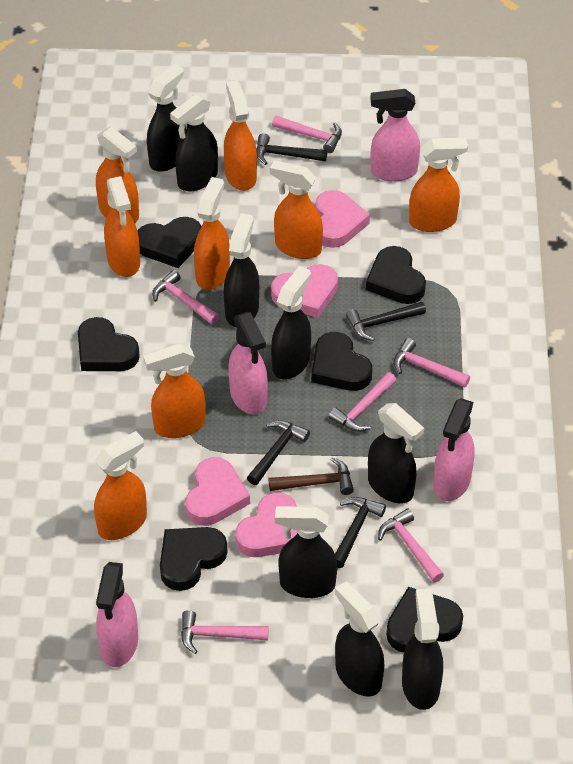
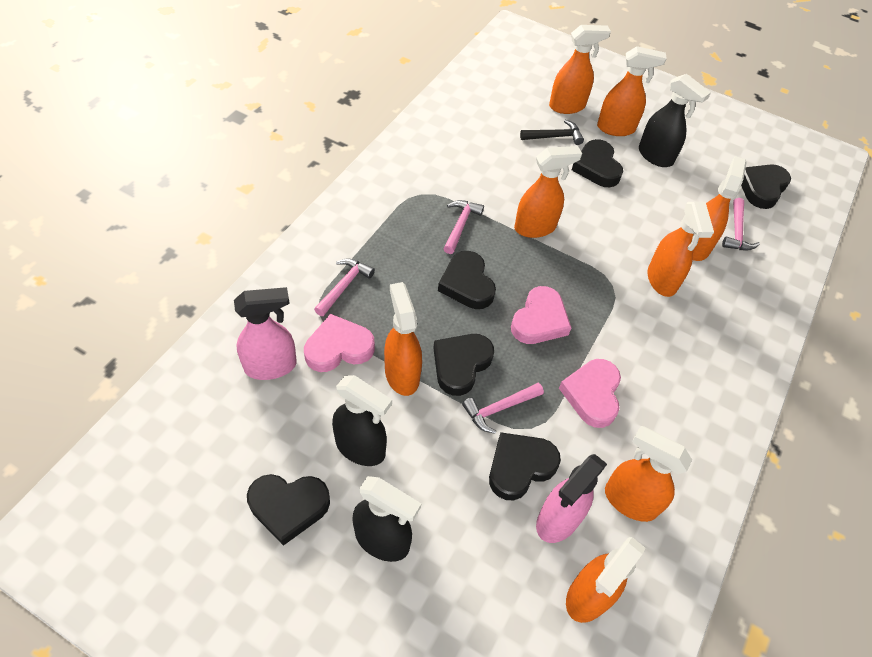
black hammer: 4 -> 1
black spray bottle: 8 -> 3
brown hammer: 1 -> 0
pink hammer: 6 -> 4
pink heart: 4 -> 3
pink spray bottle: 4 -> 2

